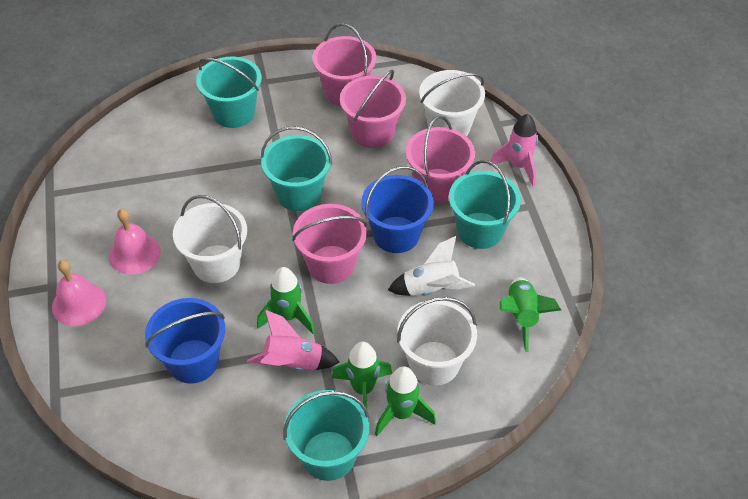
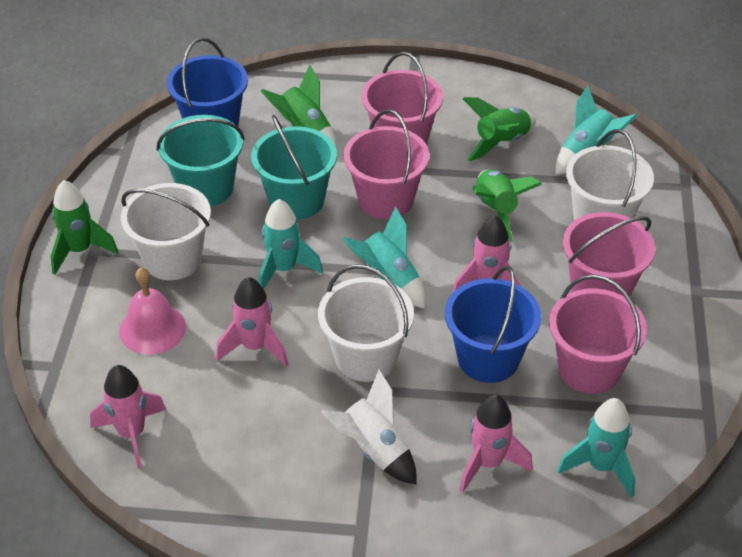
pink bell: 2 -> 1
pink rocket: 2 -> 4
turquoise bucket: 4 -> 2
turquoise rocket: 0 -> 4

